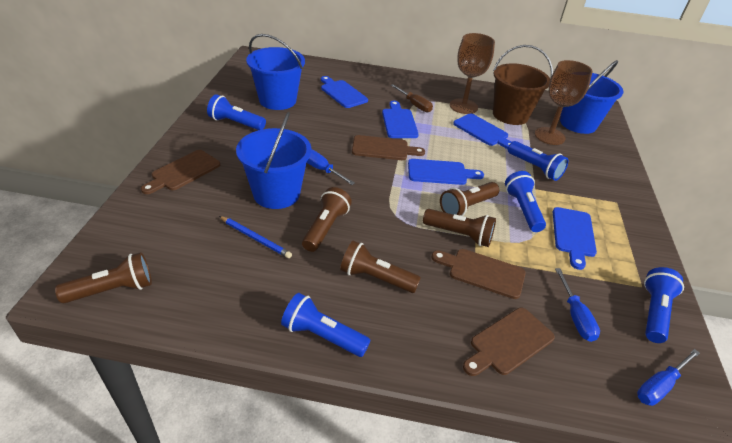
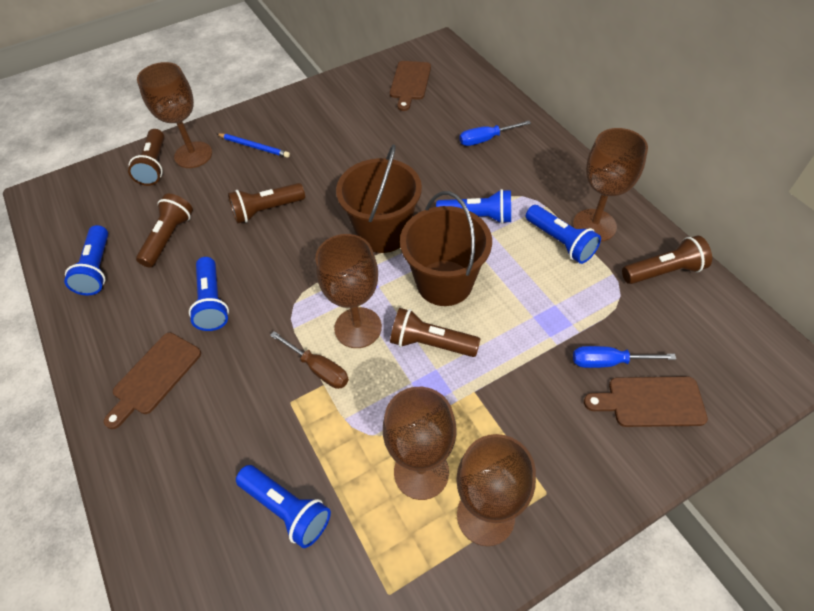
blue bucket: 3 -> 0
blue cutting board: 5 -> 0
blue screwdriver: 3 -> 2
brown bucket: 1 -> 2
brown cutting board: 4 -> 3
brown goblet: 2 -> 5

